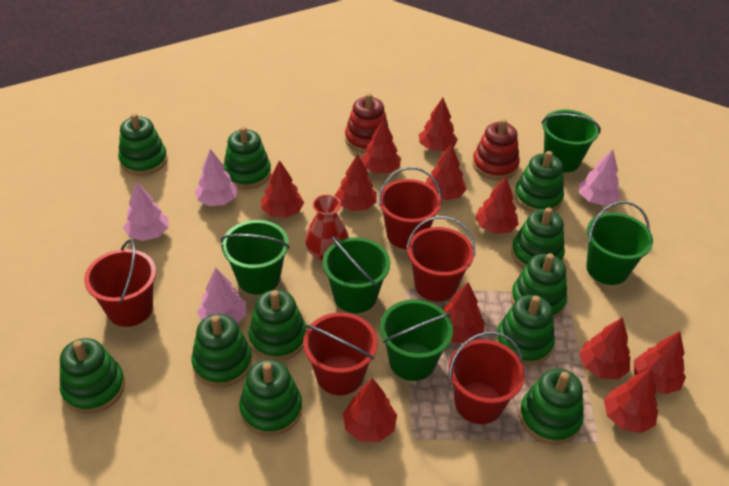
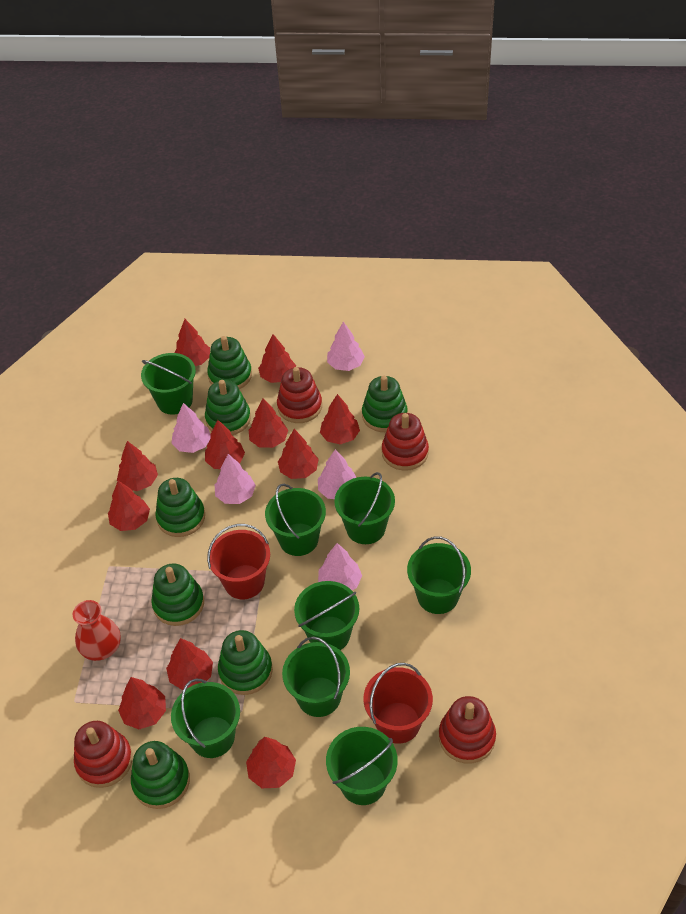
green bucket: 5 -> 8
green stacking toy: 11 -> 7
pink tree: 4 -> 5
red bucket: 5 -> 2
red stacking toy: 2 -> 4

